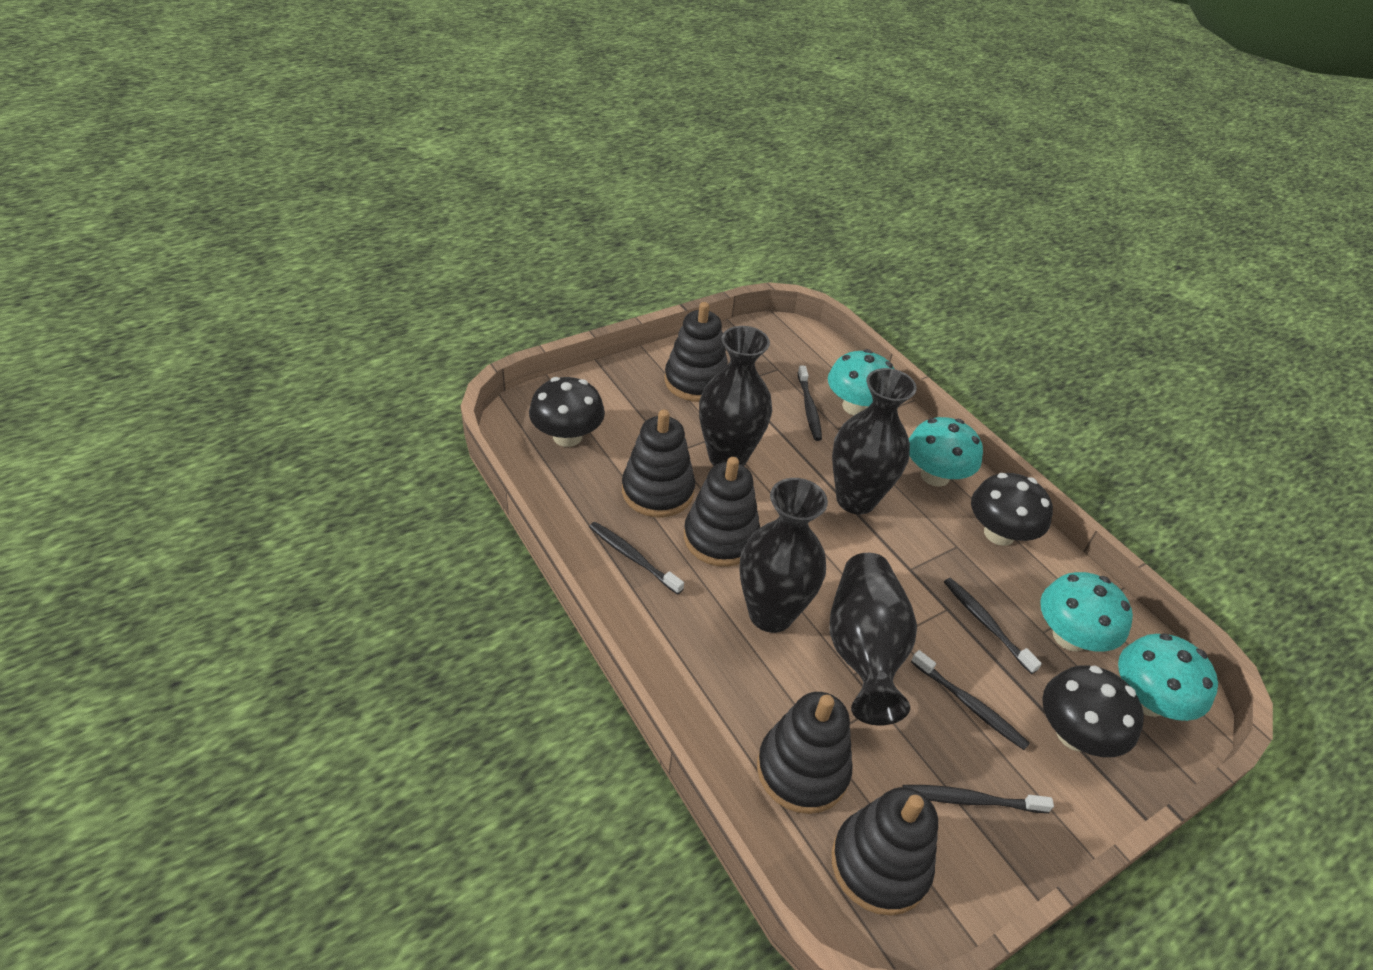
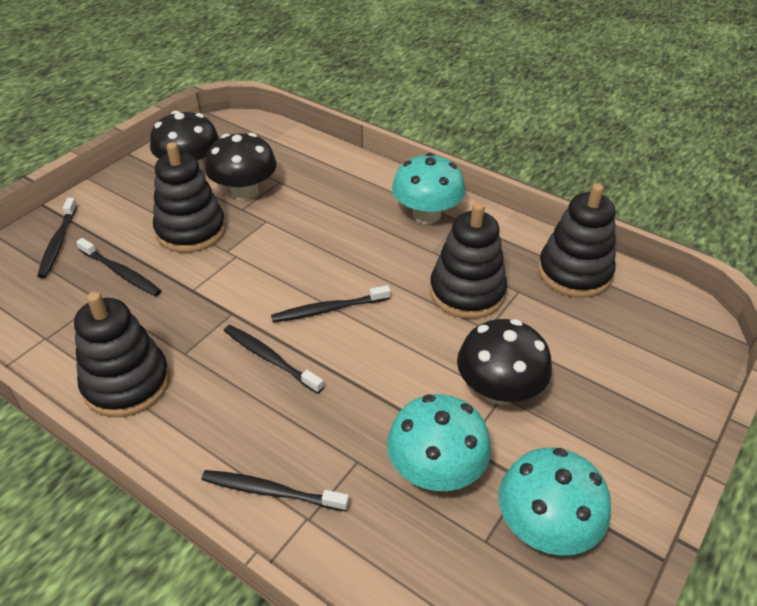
black stacking toy: 5 -> 4
black vase: 4 -> 0
turquoise mushroom: 4 -> 3

